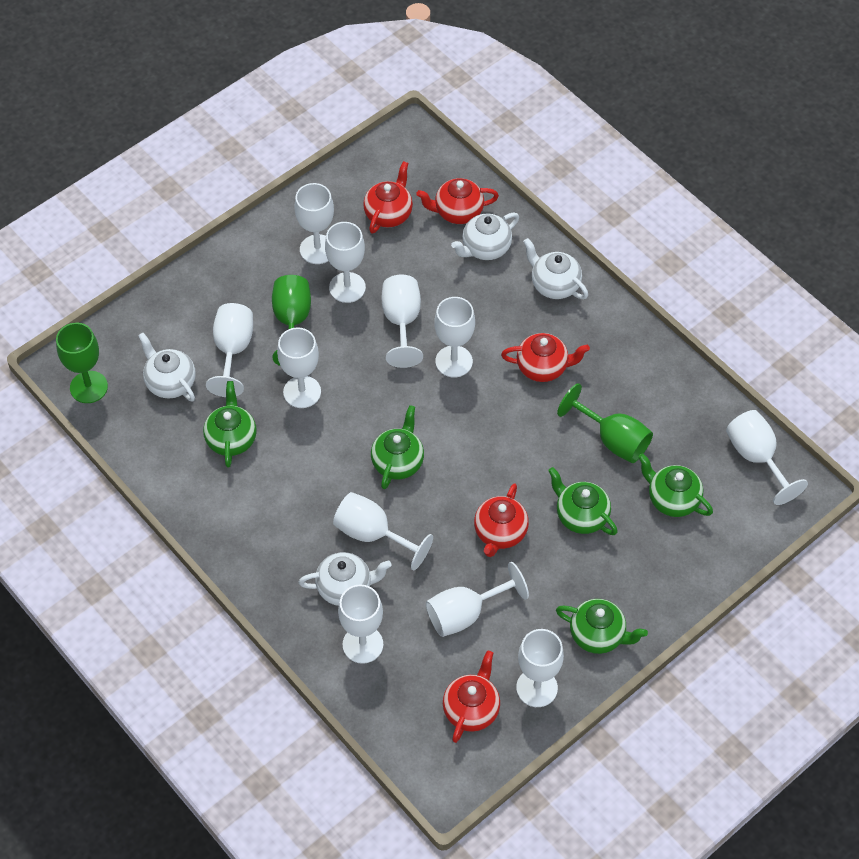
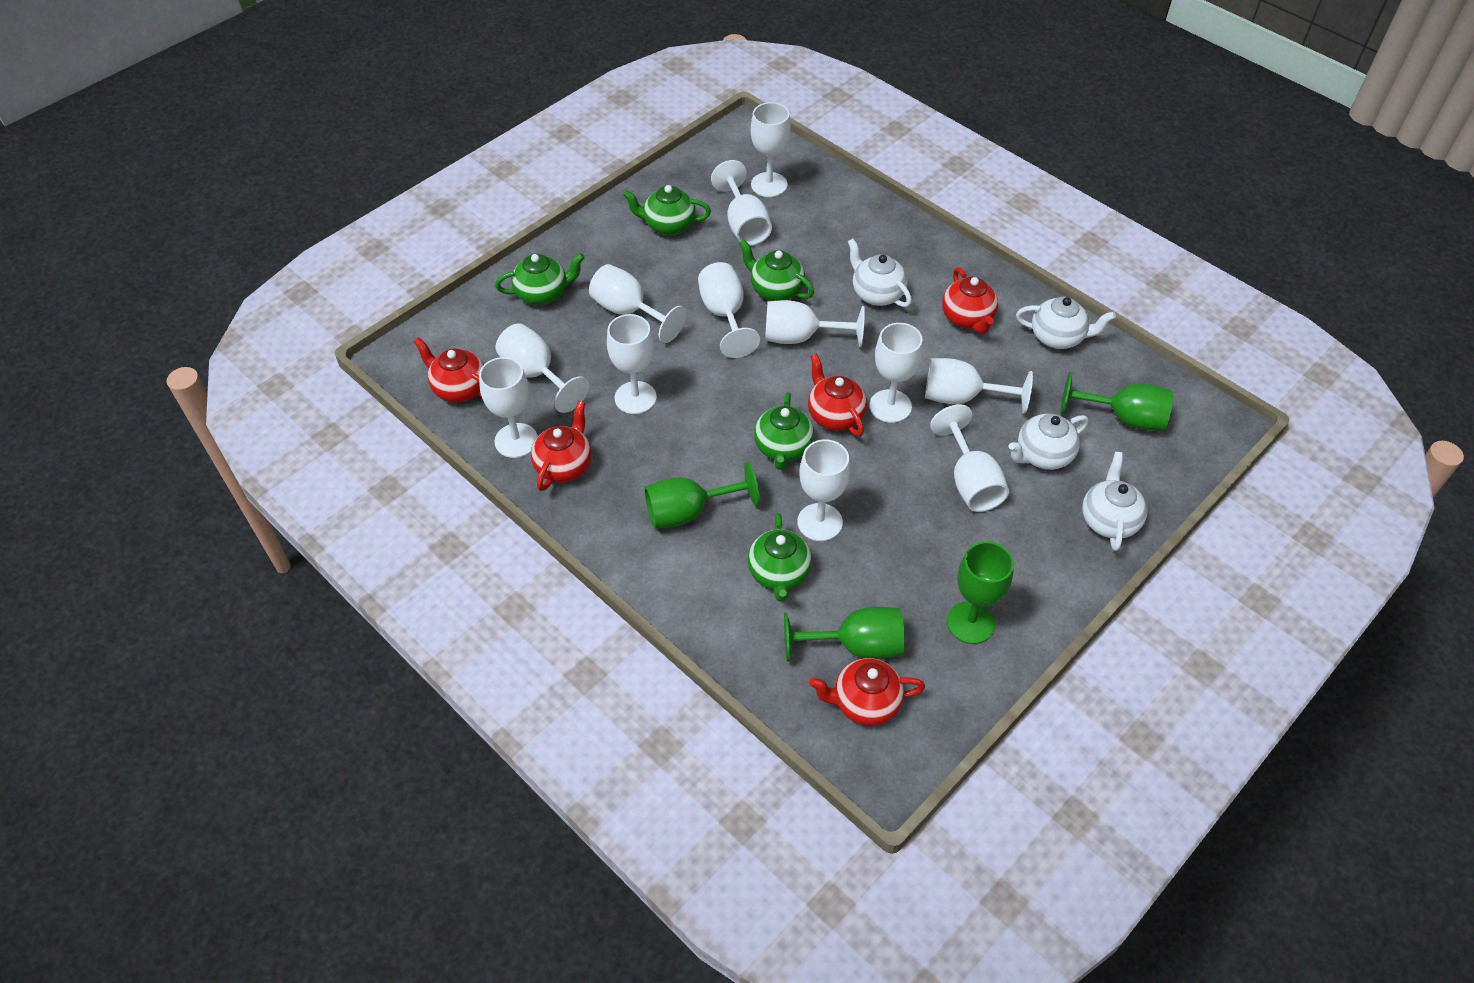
green goblet: 3 -> 4
white goblet: 11 -> 12

